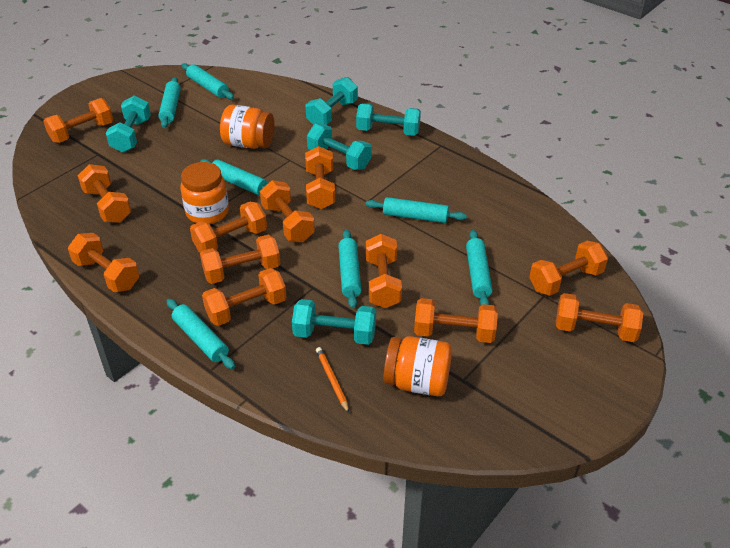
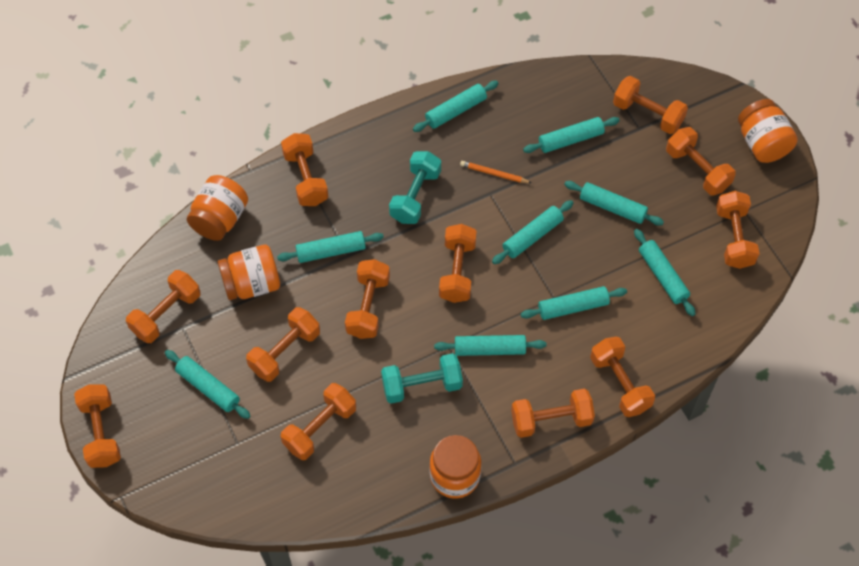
orange jar: 3 -> 4
turquoise dumbbell: 5 -> 2
turquoise rolling pin: 7 -> 9

